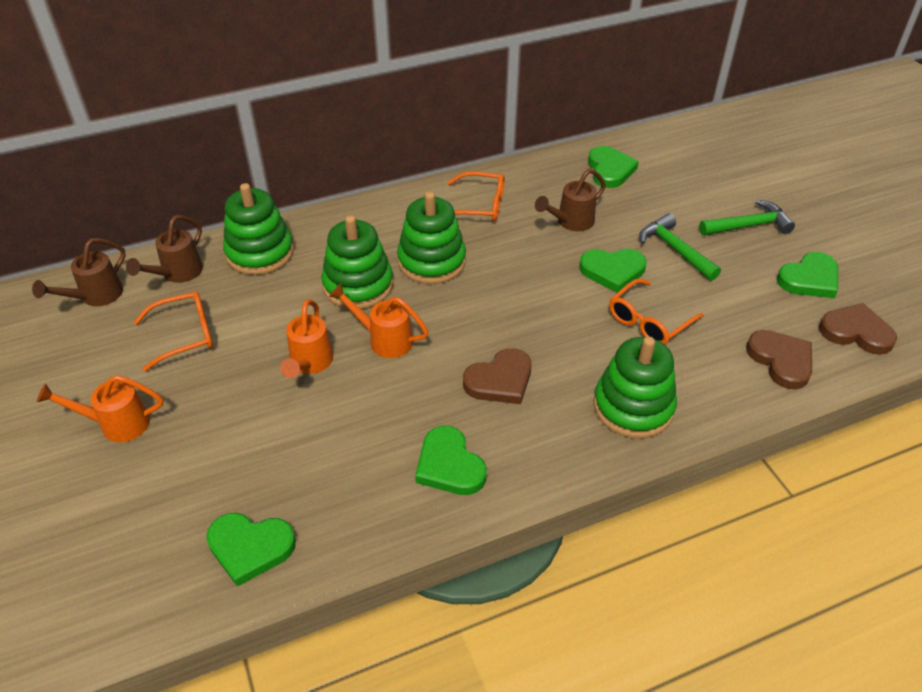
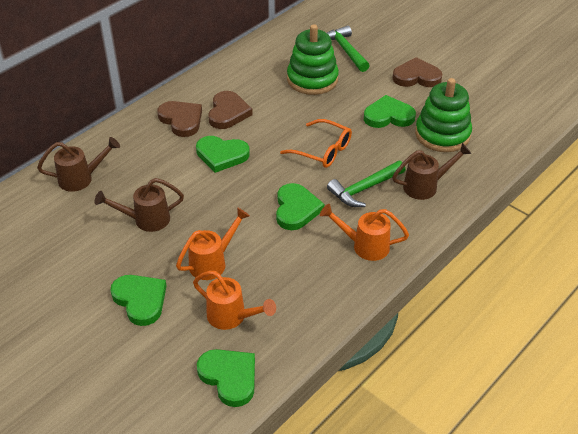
green stacking toy: 4 -> 2
orange glasses: 3 -> 1

